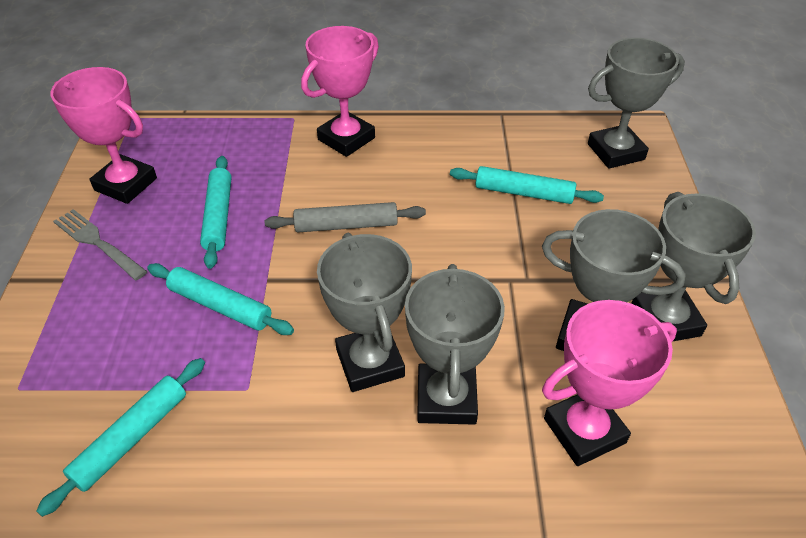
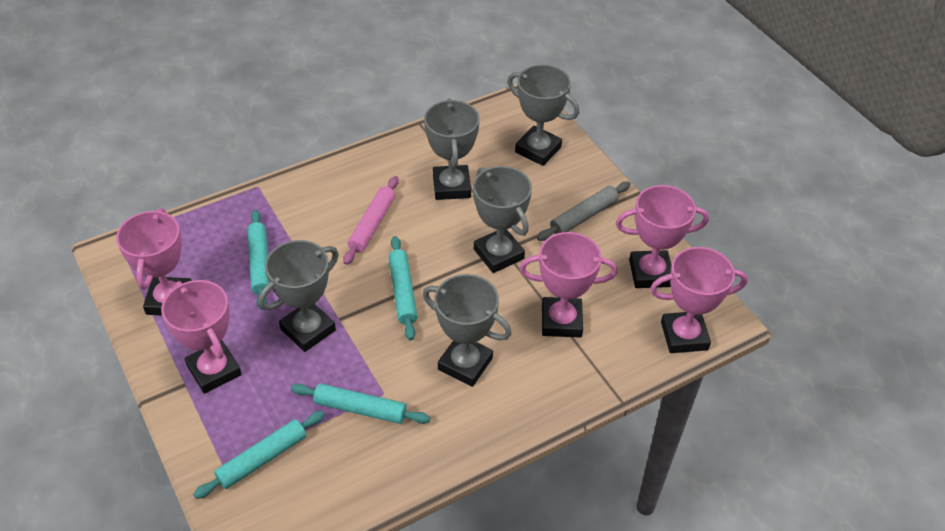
grey fork: 1 -> 0
pink rolling pin: 0 -> 1
pink trophy: 3 -> 5

